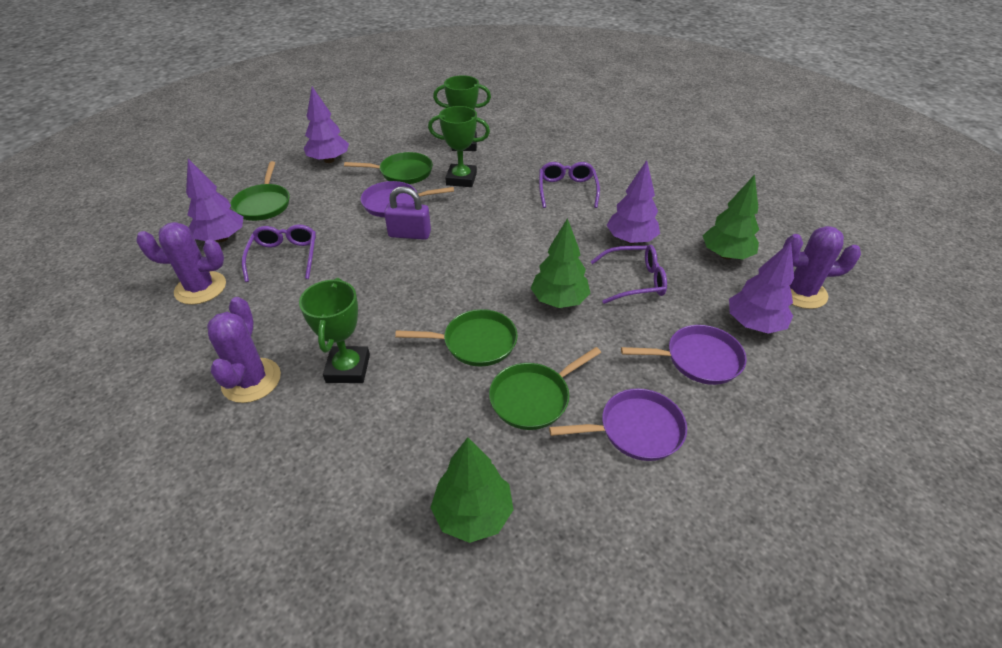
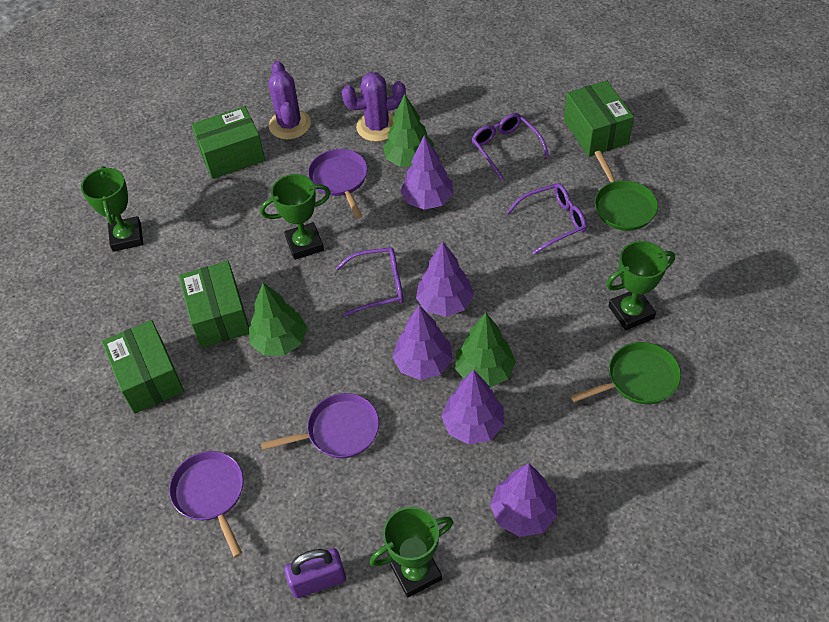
green box: 0 -> 4
green pan: 4 -> 2
green trophy: 3 -> 4
purple cactus: 3 -> 2
purple tree: 4 -> 5

